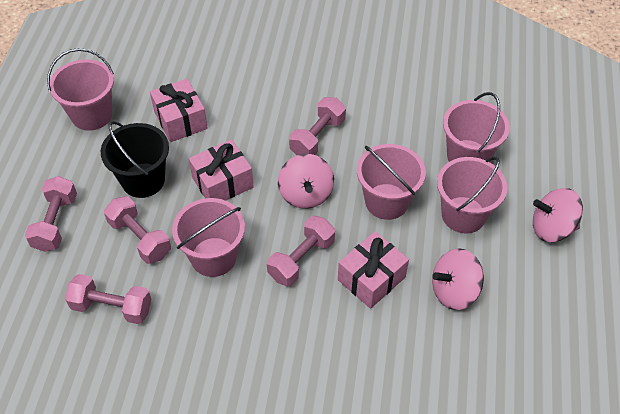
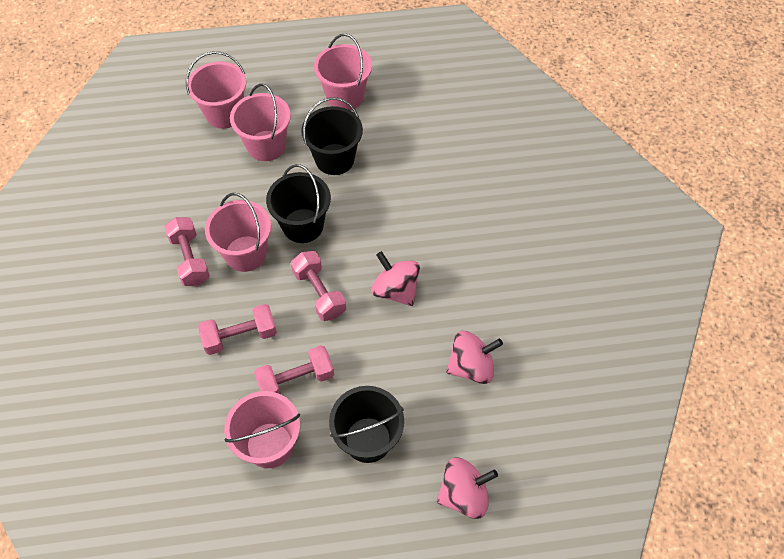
black bucket: 1 -> 3
pink dumbbell: 5 -> 4
pink gift: 3 -> 0

